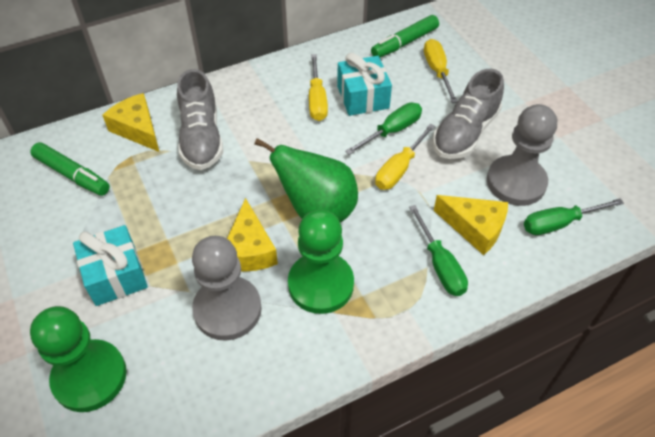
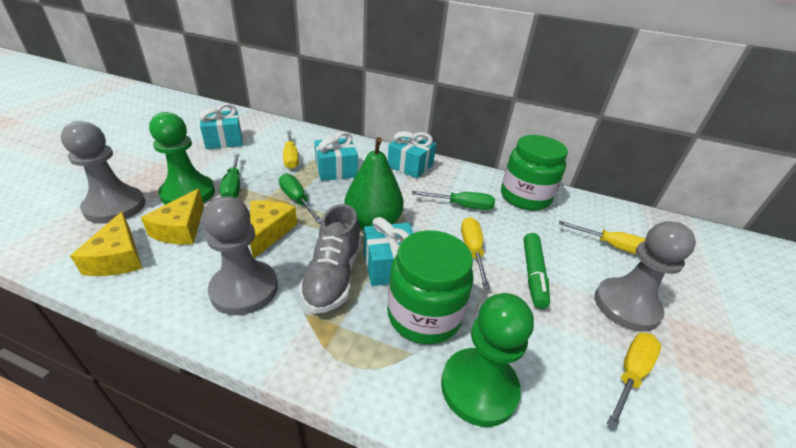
green jar: 0 -> 2
green marker: 2 -> 1
grey pawn: 2 -> 3
grey shoe: 2 -> 1
turquoise gift: 2 -> 4
yellow screwdriver: 3 -> 4

